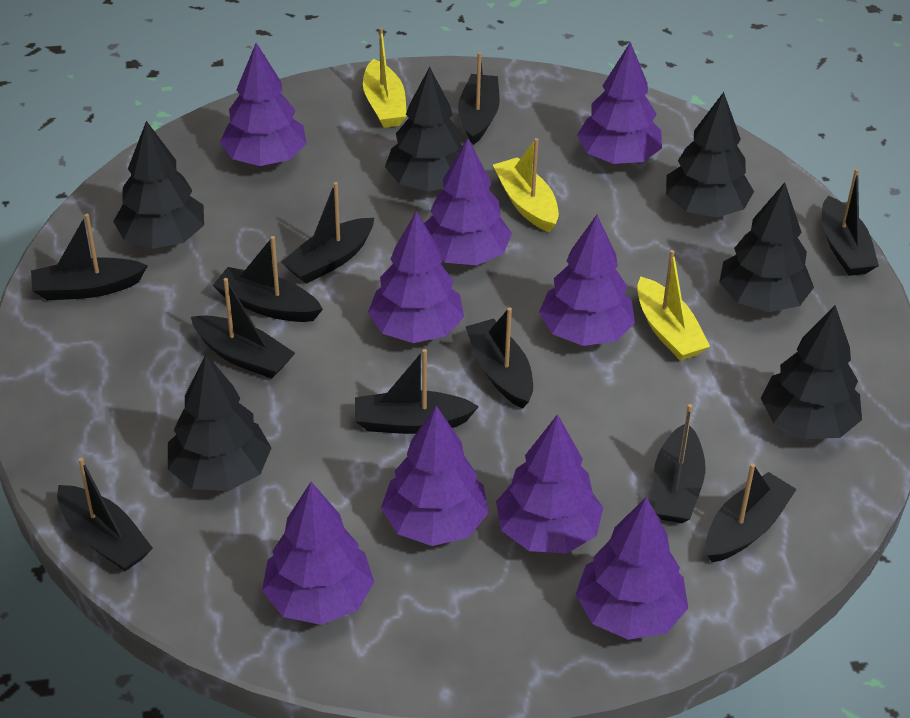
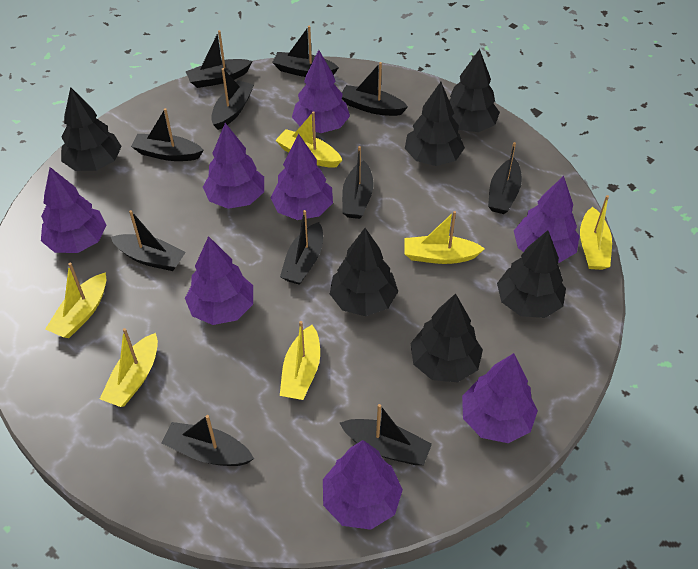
purple tree: 9 -> 8
yellow boat: 3 -> 6

